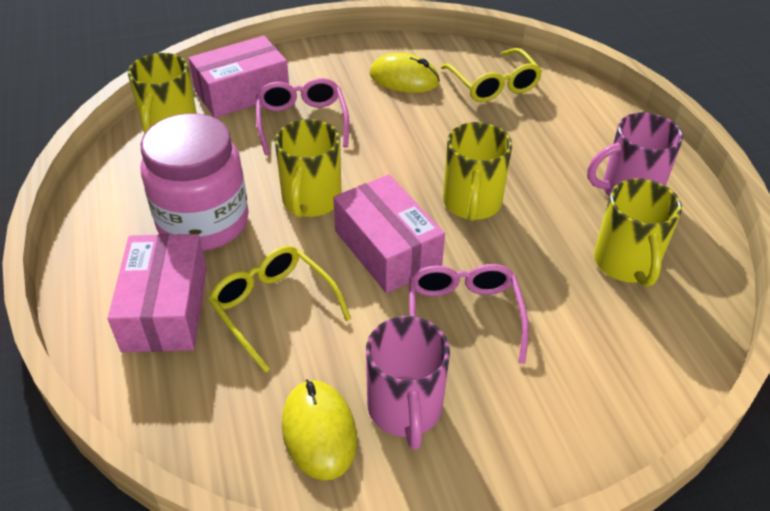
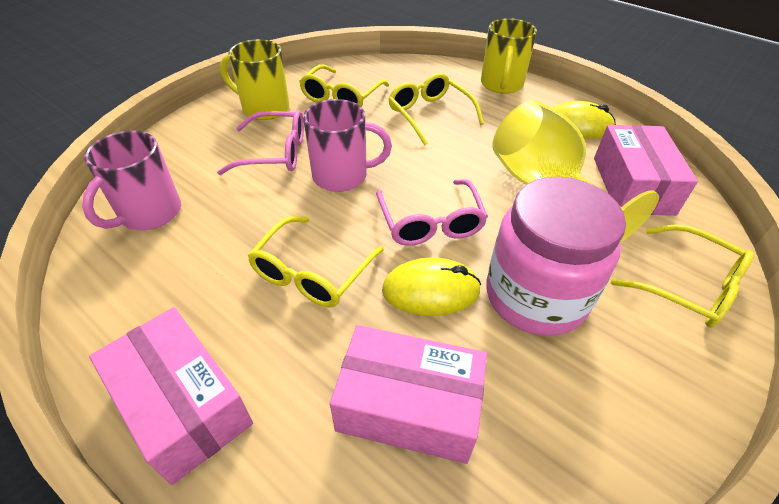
yellow glasses: 2 -> 4
yellow goblet: 0 -> 1
yellow mug: 4 -> 2

